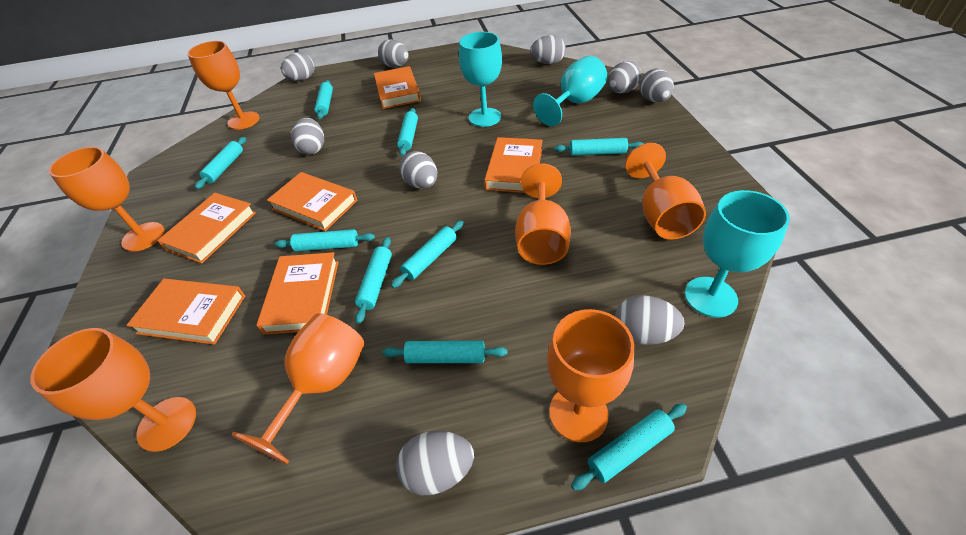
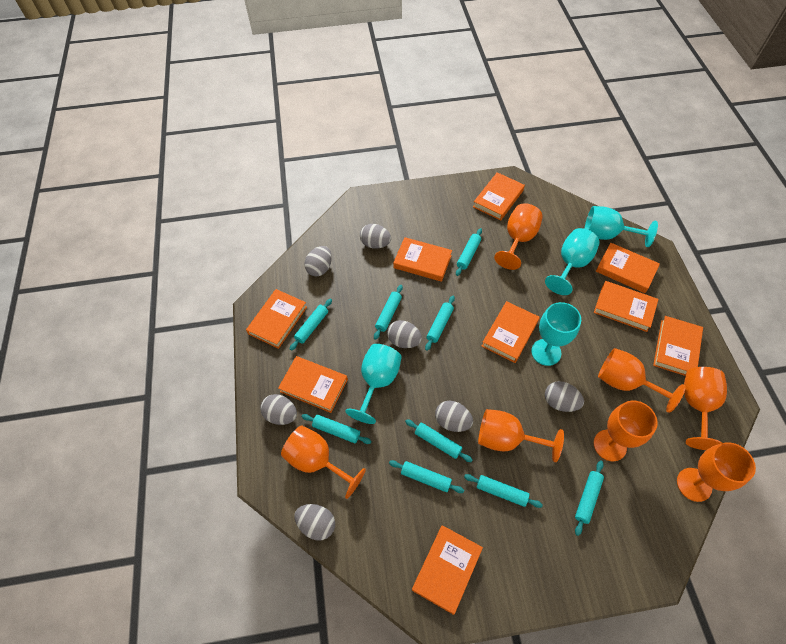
grey egg: 9 -> 7
orange book: 6 -> 9
turquoise goblet: 3 -> 4

